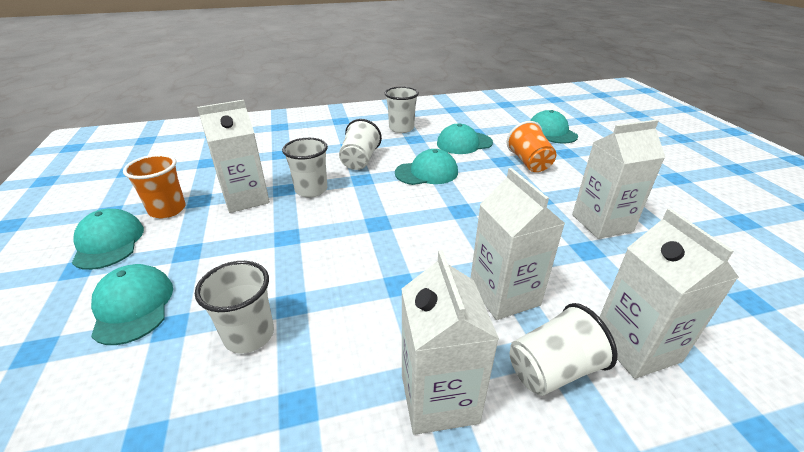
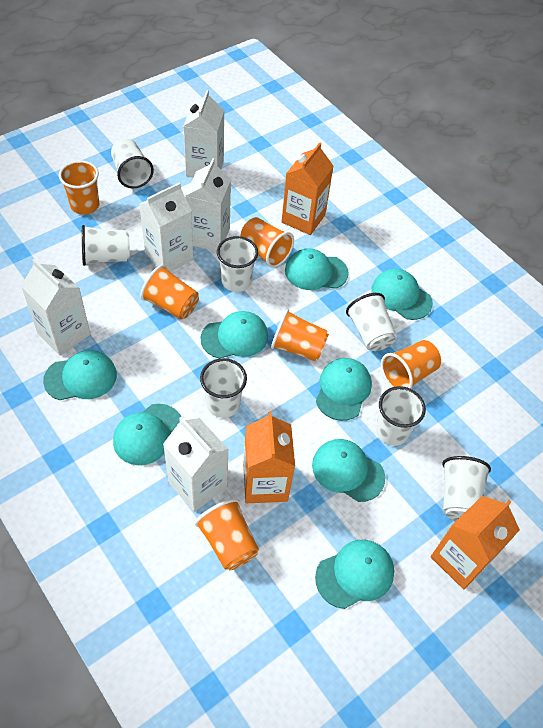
orange carton: 0 -> 3
orange cup: 2 -> 6
turquoise cap: 5 -> 8
white cup: 5 -> 7

